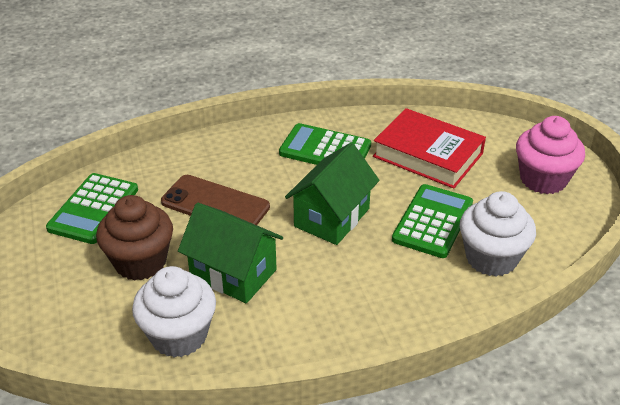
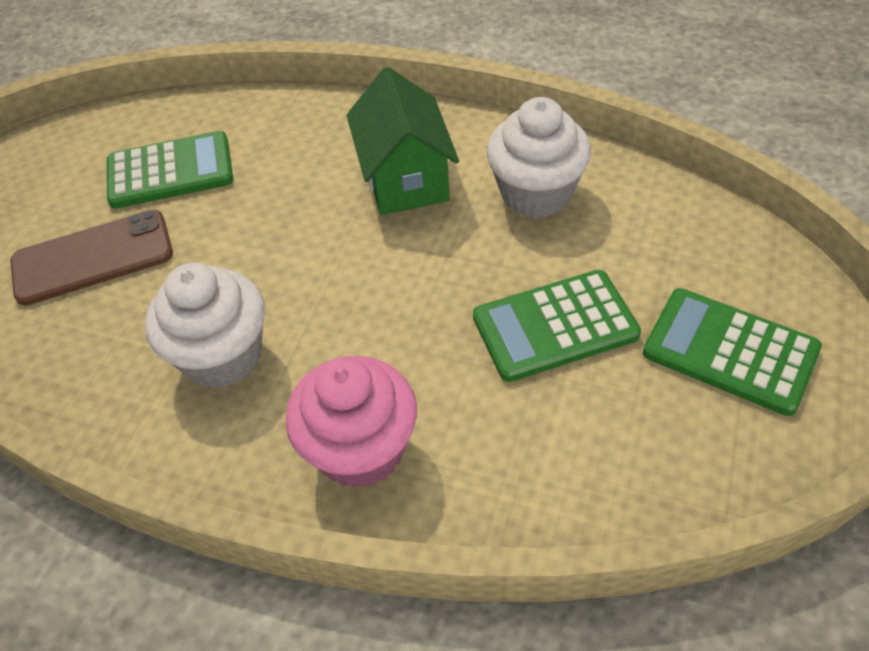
brown cupcake: 1 -> 0
green house: 2 -> 1
red book: 1 -> 0

